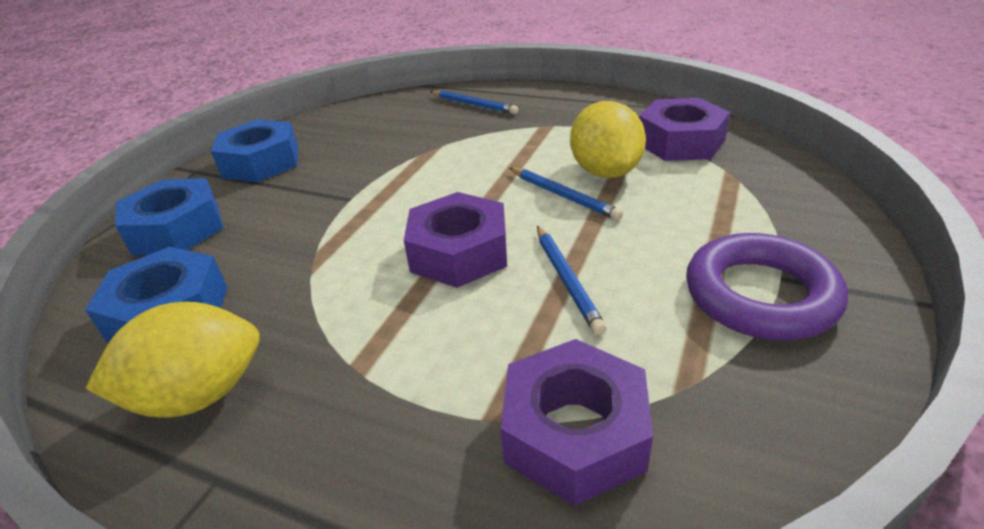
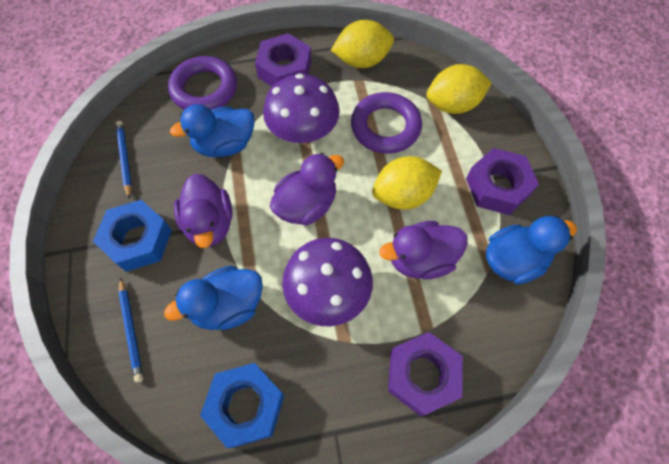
blue duck: 0 -> 3
blue nut: 3 -> 2
blue pencil: 3 -> 2
purple duck: 0 -> 3
purple mushroom: 0 -> 2
purple ring: 1 -> 2
yellow lemon: 2 -> 3

